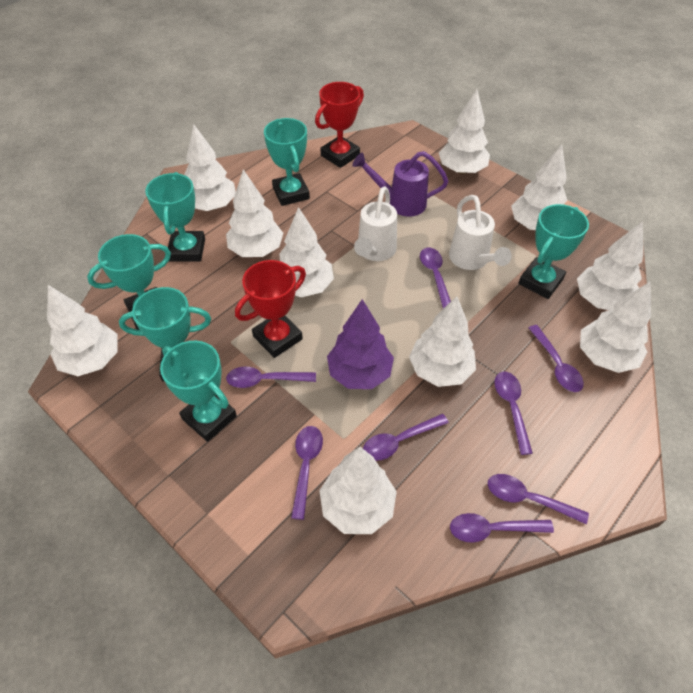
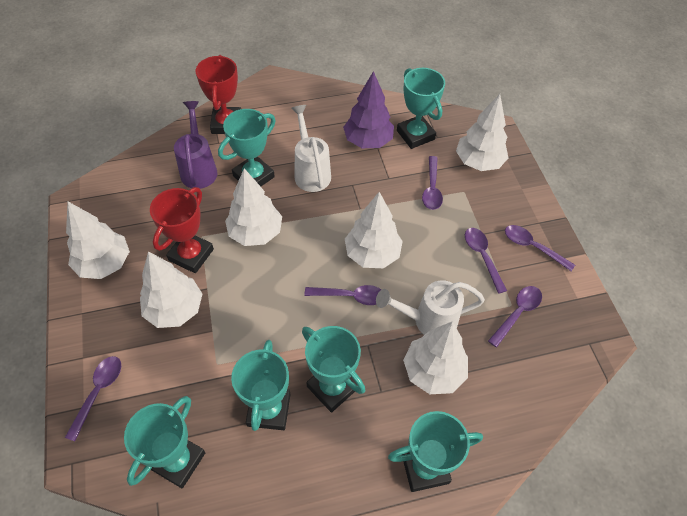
purple spoon: 8 -> 6
white tree: 10 -> 6

